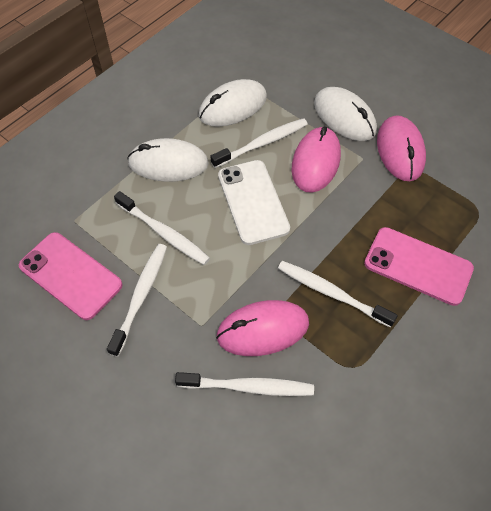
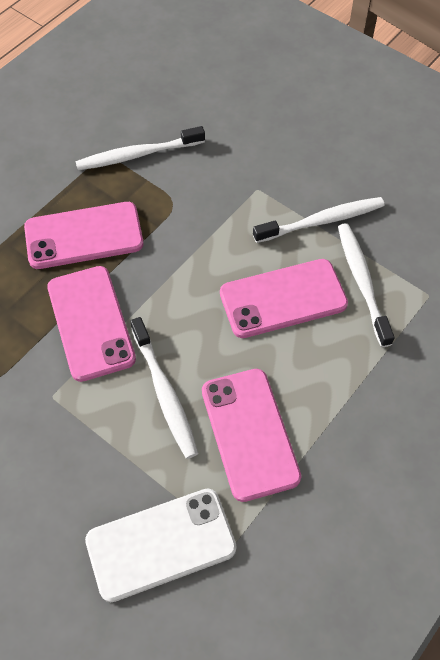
pink mouse: 3 -> 0
pink phone: 2 -> 4
white mouse: 3 -> 0
white toothbrush: 5 -> 4

